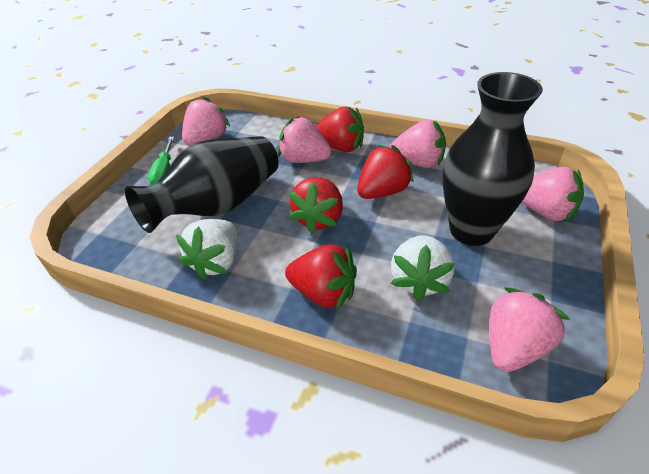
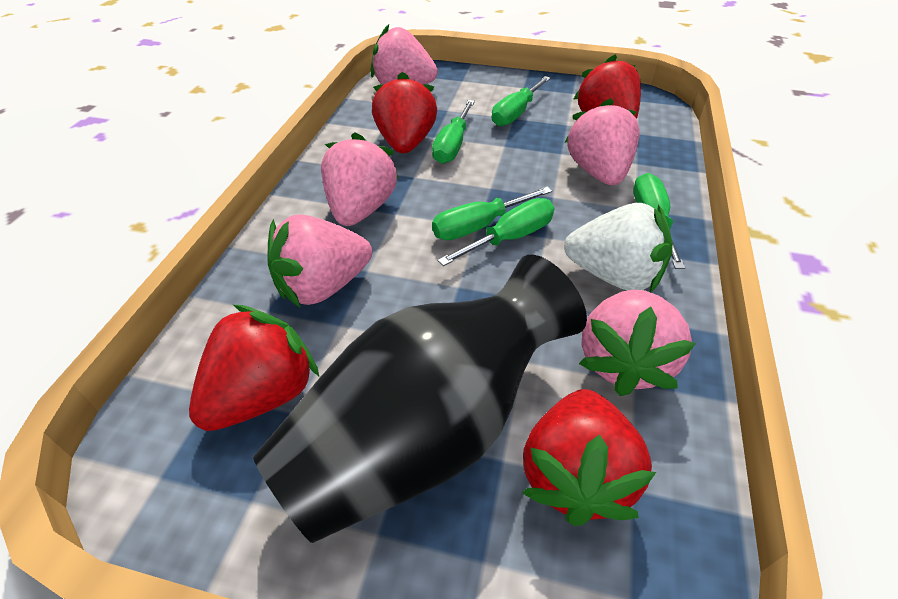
black vase: 2 -> 1
green screwdriver: 1 -> 5
white strawberry: 2 -> 1

